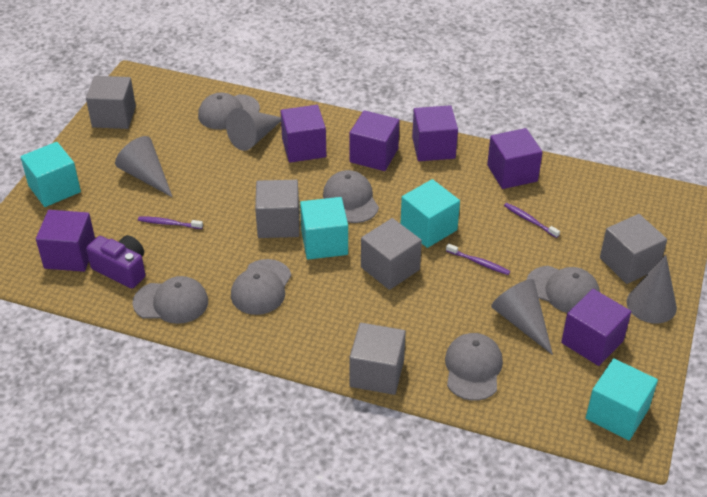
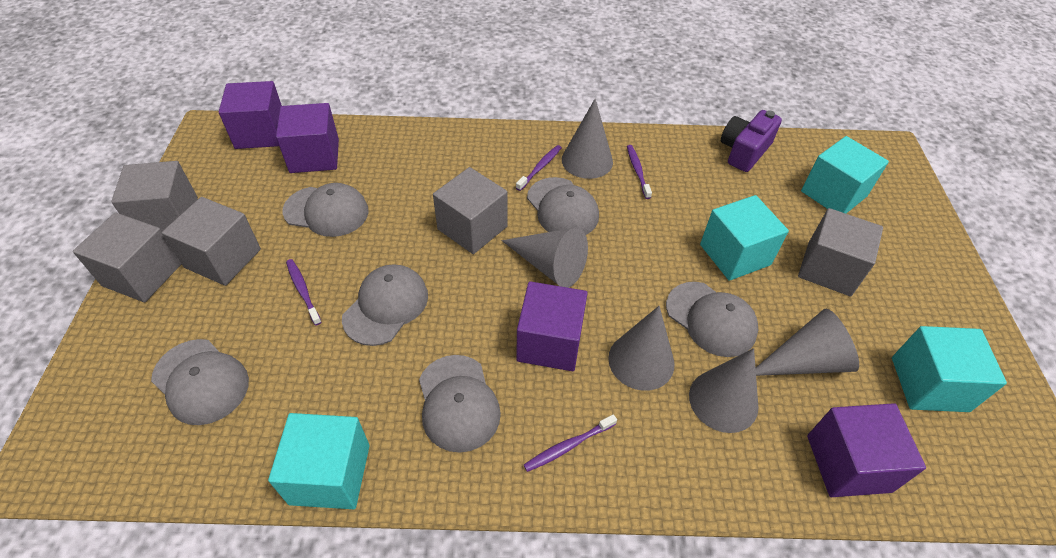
grey cone: 4 -> 5
purple cube: 6 -> 4
purple toothbrush: 3 -> 4

